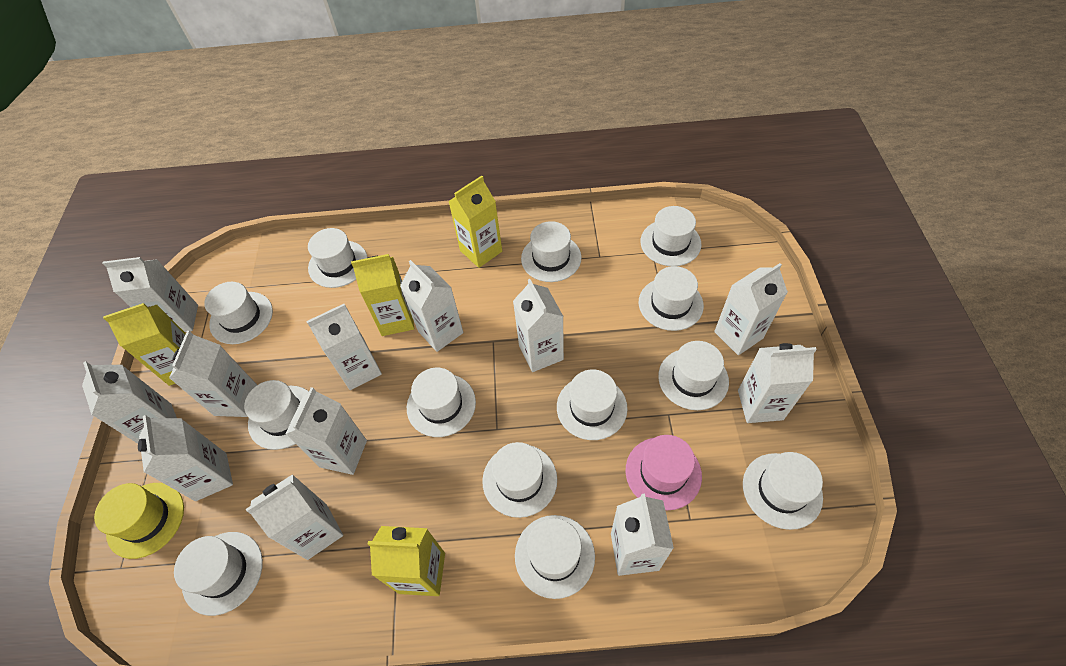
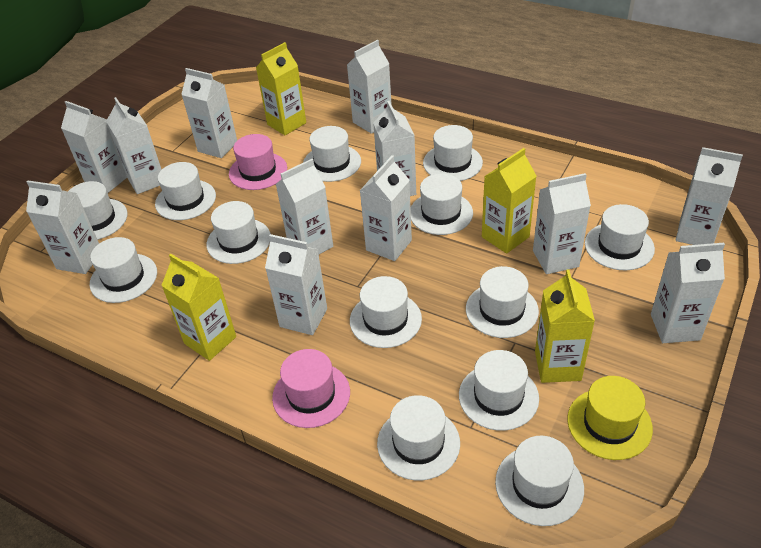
pink hat: 1 -> 2

